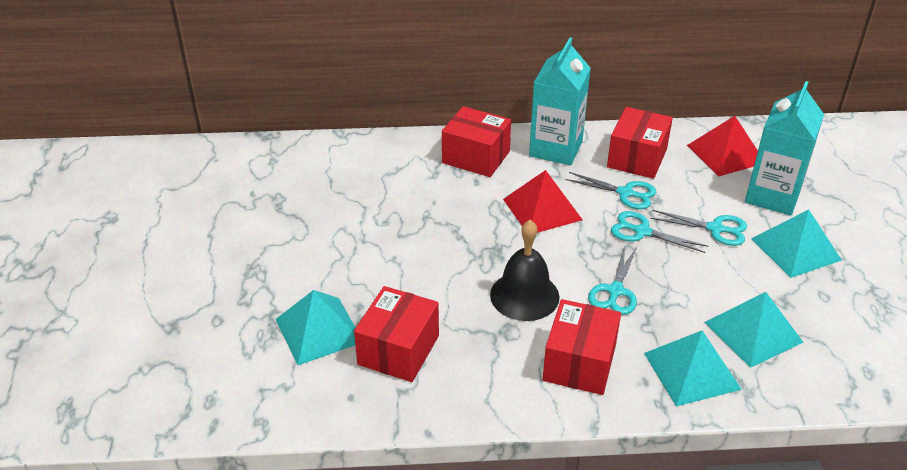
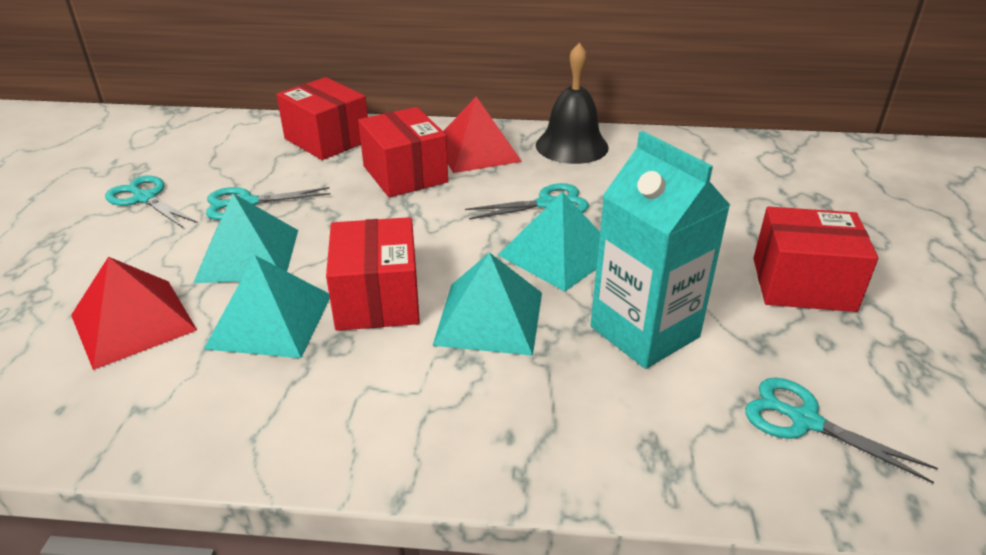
turquoise carton: 2 -> 1

